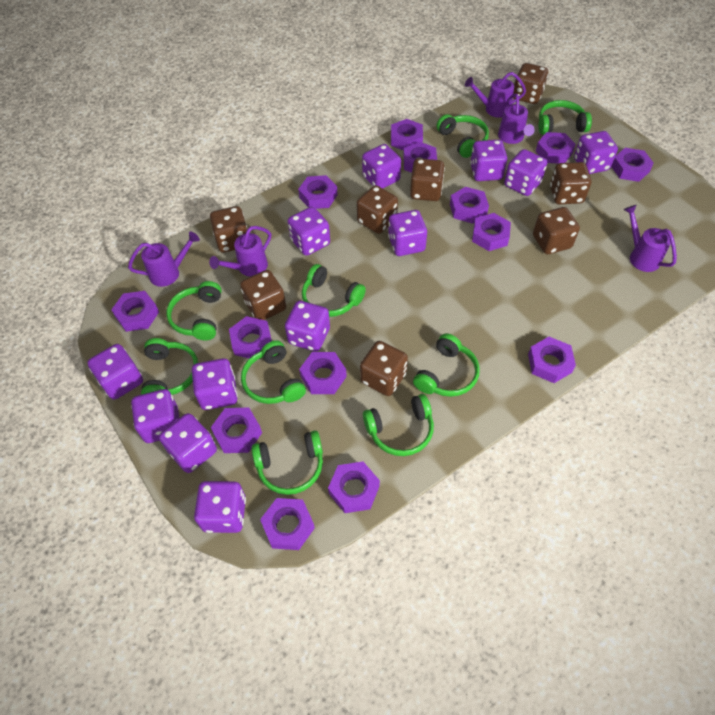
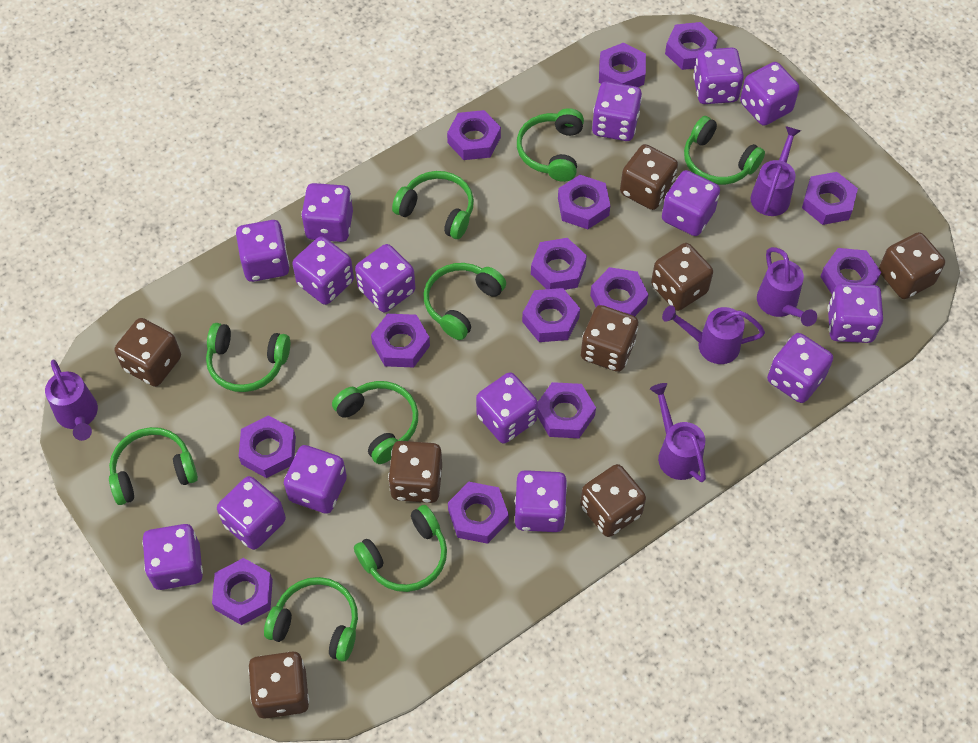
purple dice: 12 -> 15

